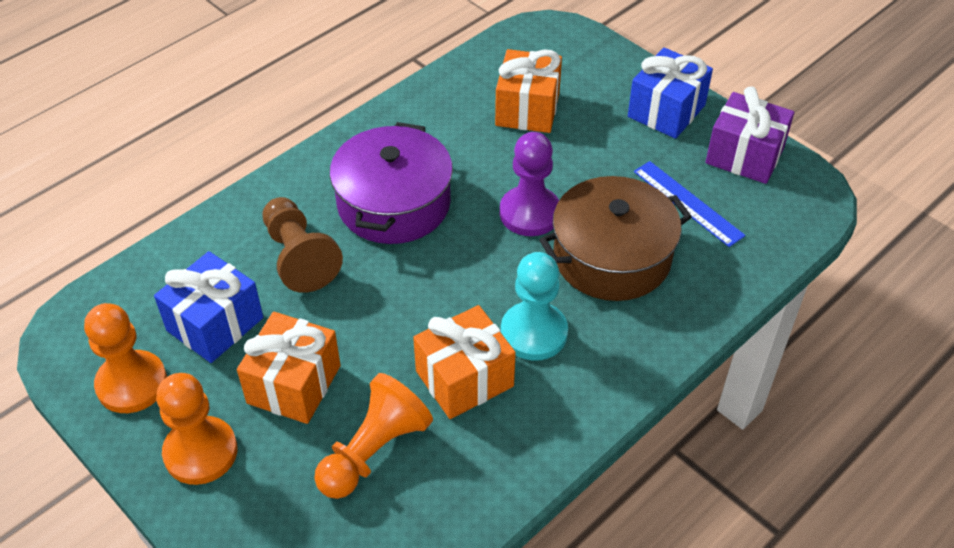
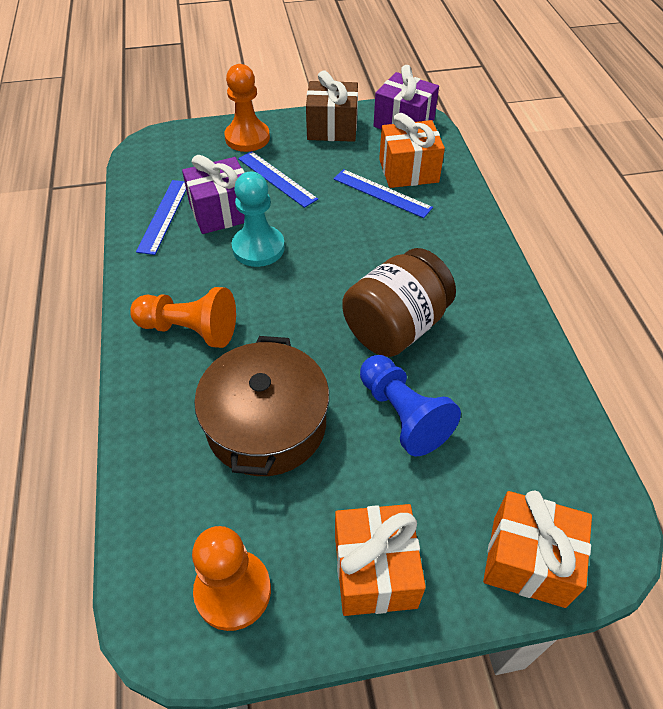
blue gift: 2 -> 0
blue pawn: 0 -> 1
blue ruler: 1 -> 3
brown gift: 0 -> 1
brown jar: 0 -> 1
brown pawn: 1 -> 0
purple gift: 1 -> 2
purple pawn: 1 -> 0
purple pot: 1 -> 0

